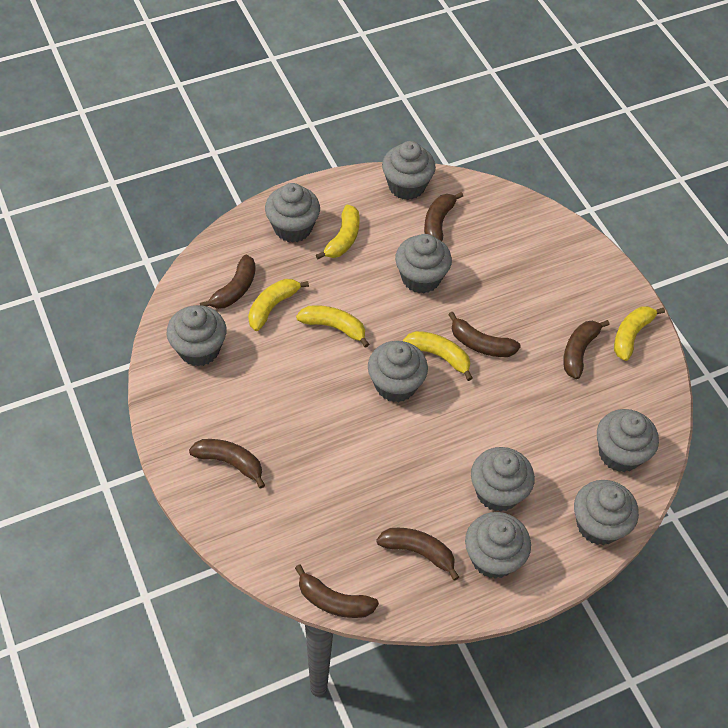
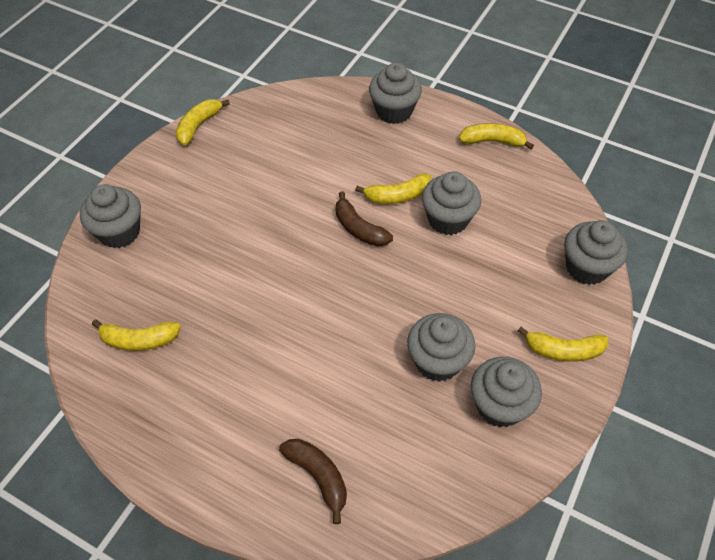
brown banana: 7 -> 2
grey cupcake: 9 -> 6

